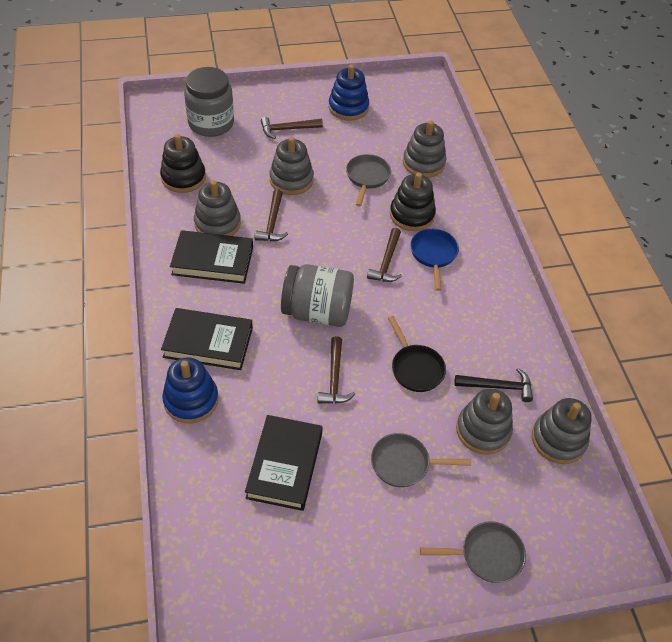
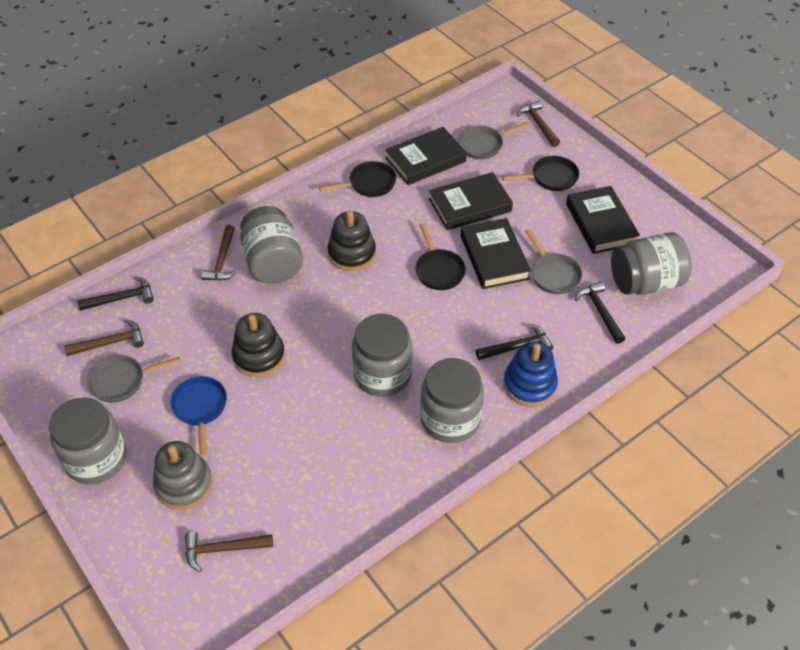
black book: 3 -> 4
black hammer: 1 -> 3
black pan: 1 -> 3
blue stacking toy: 2 -> 1
grey jar: 2 -> 5
grey stacking toy: 5 -> 1

